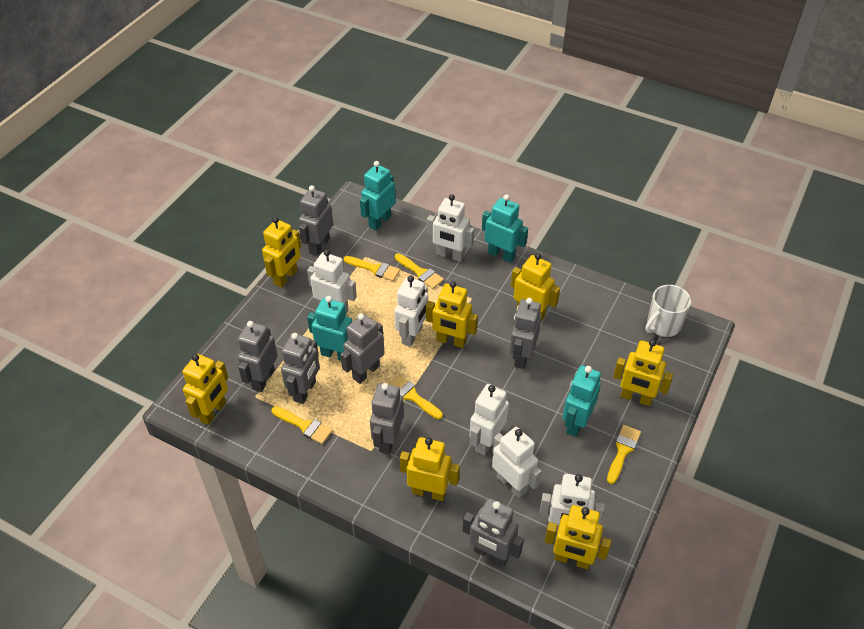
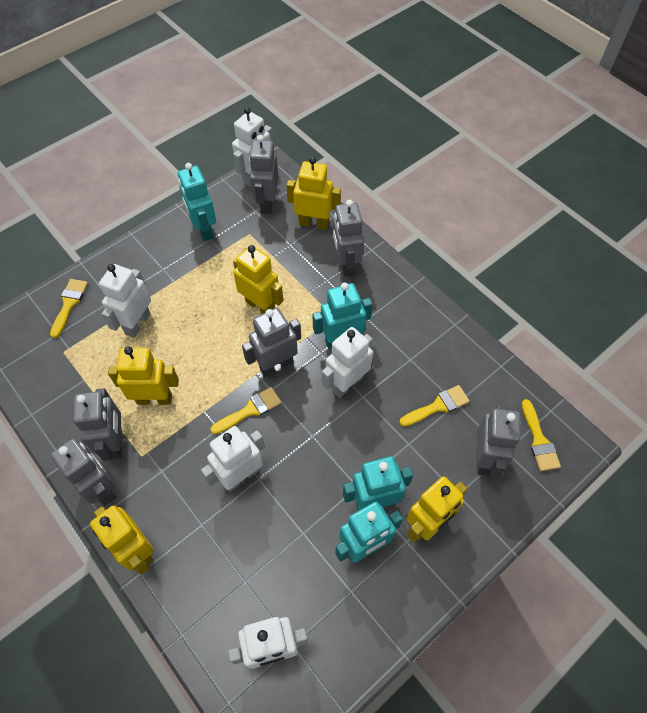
grey robot: 7 -> 6
white mug: 1 -> 0
white robot: 6 -> 5
yellow brush: 5 -> 4
yellow robot: 7 -> 5

